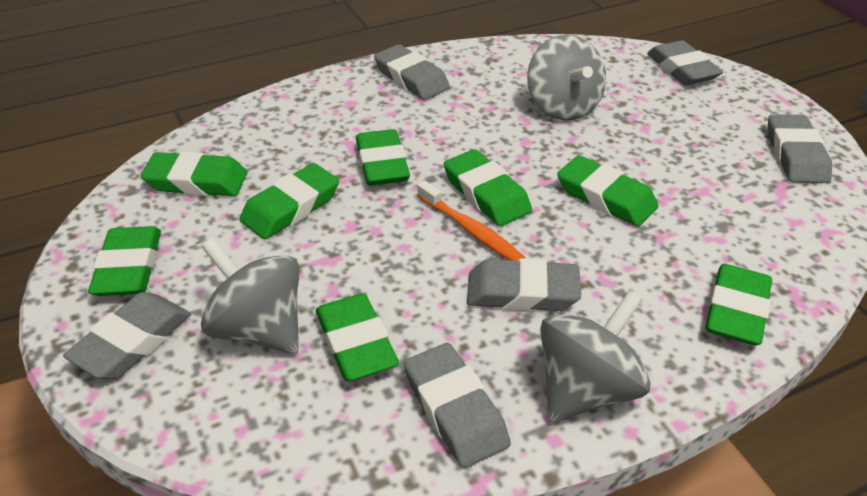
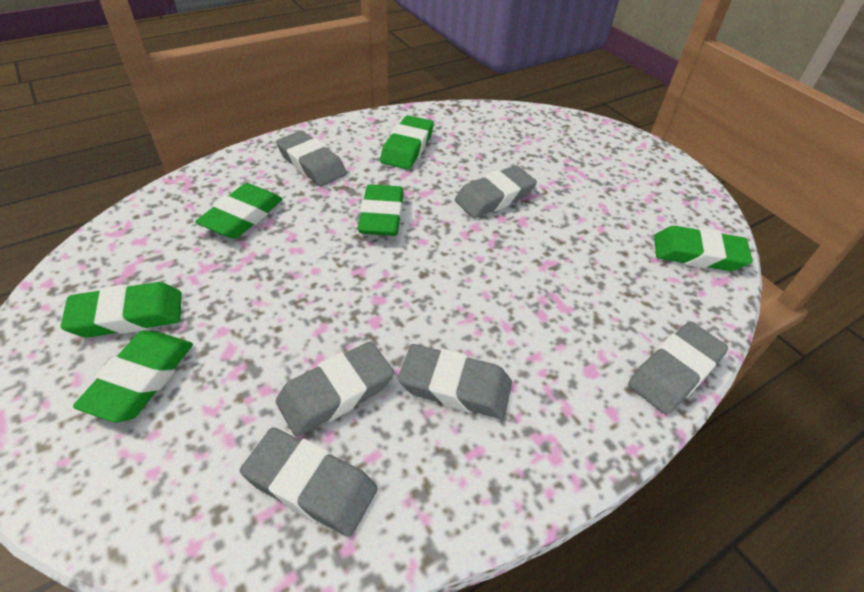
green eraser: 8 -> 6
grey spinning top: 3 -> 0
orange toothbrush: 1 -> 0

